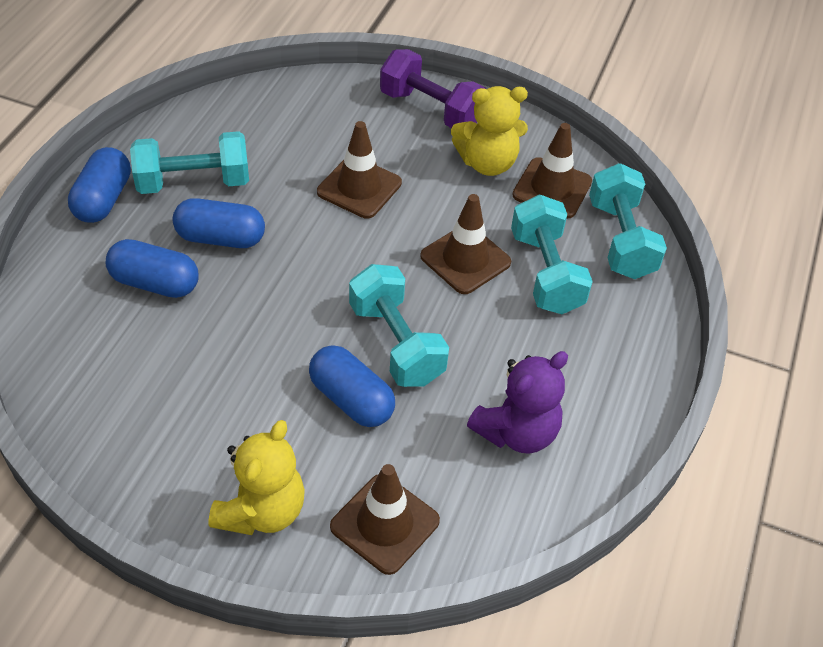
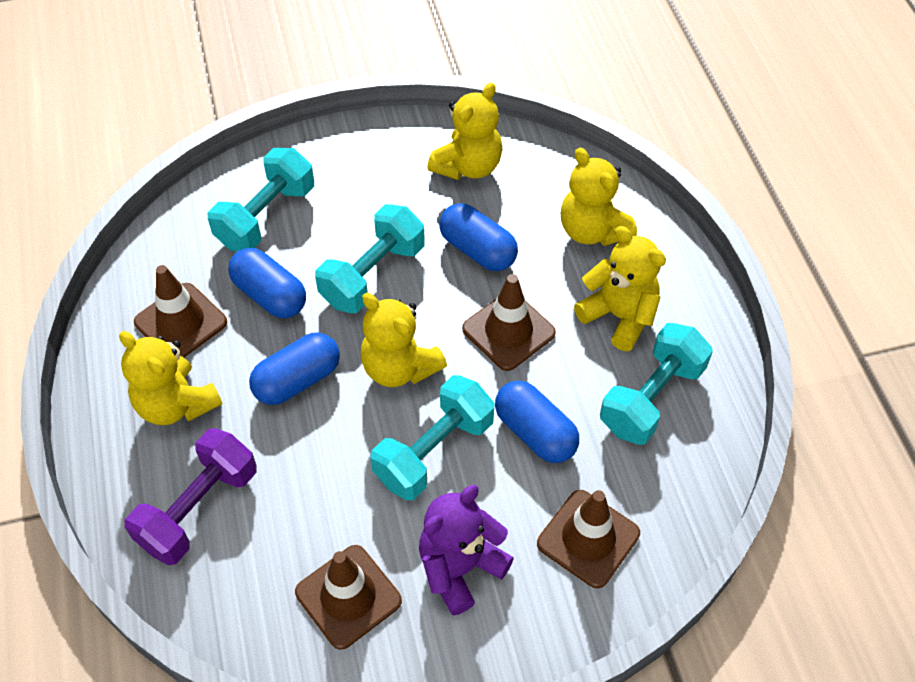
yellow teddy bear: 2 -> 5

